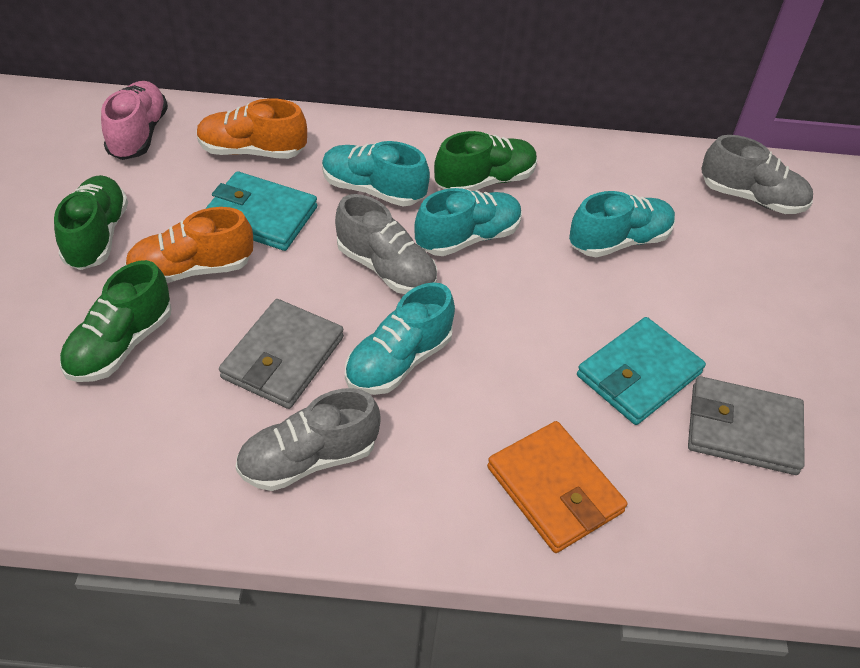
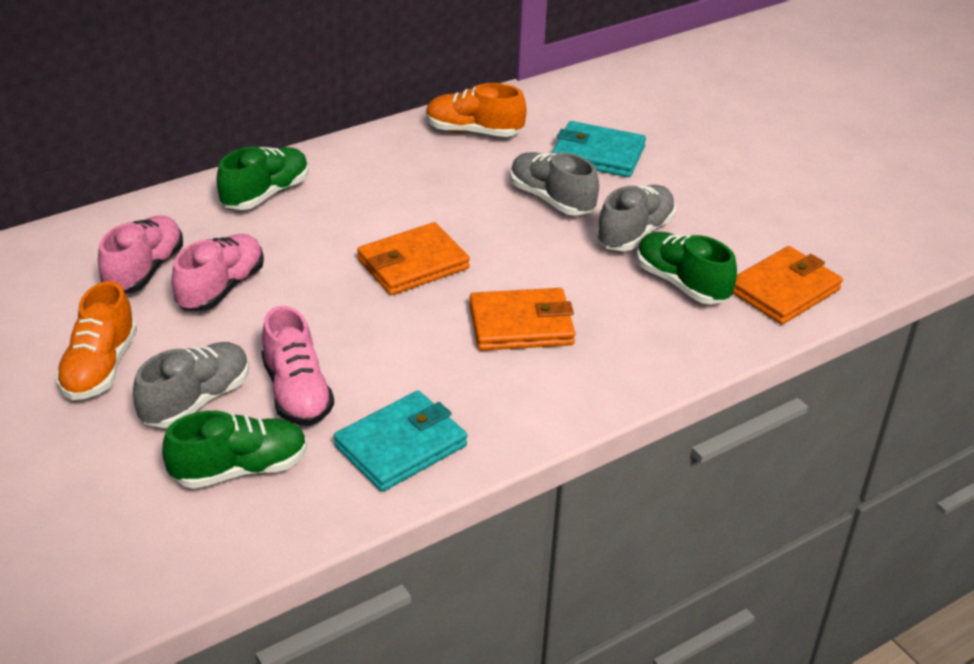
grey wallet: 2 -> 0
orange wallet: 1 -> 3
pink shoe: 1 -> 3
turquoise shoe: 4 -> 0

